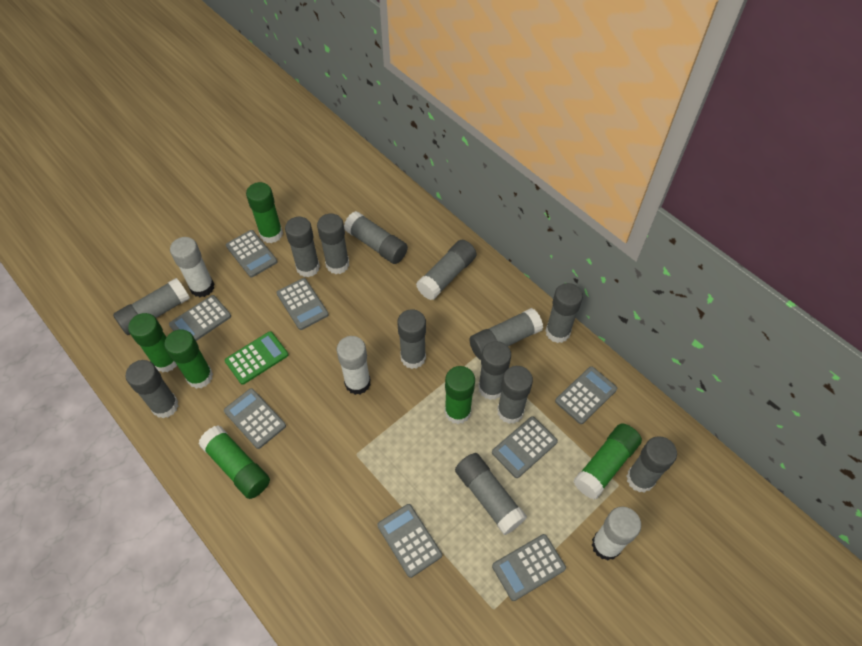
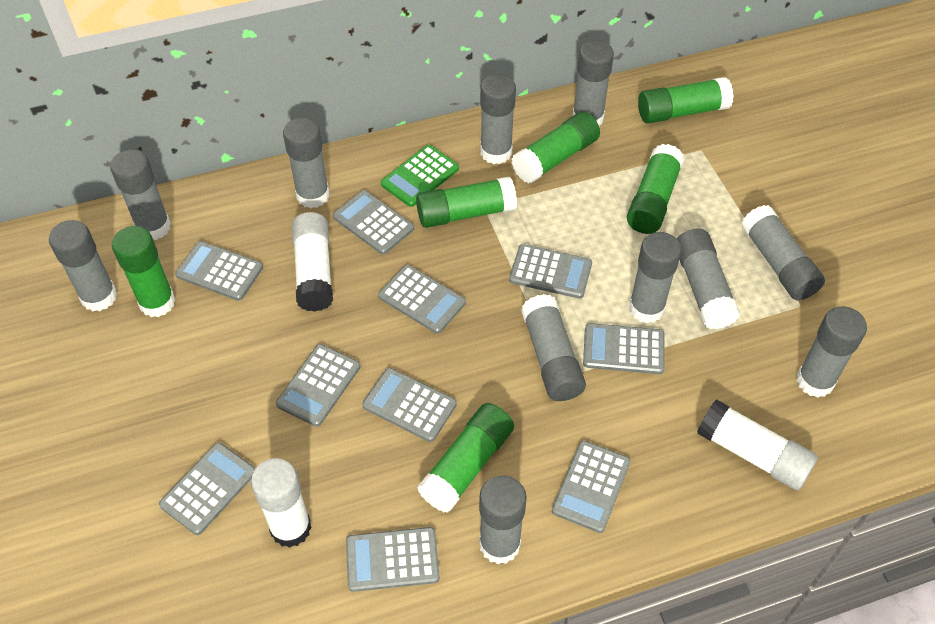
grey calculator: 8 -> 10
grey glue stick: 13 -> 11

